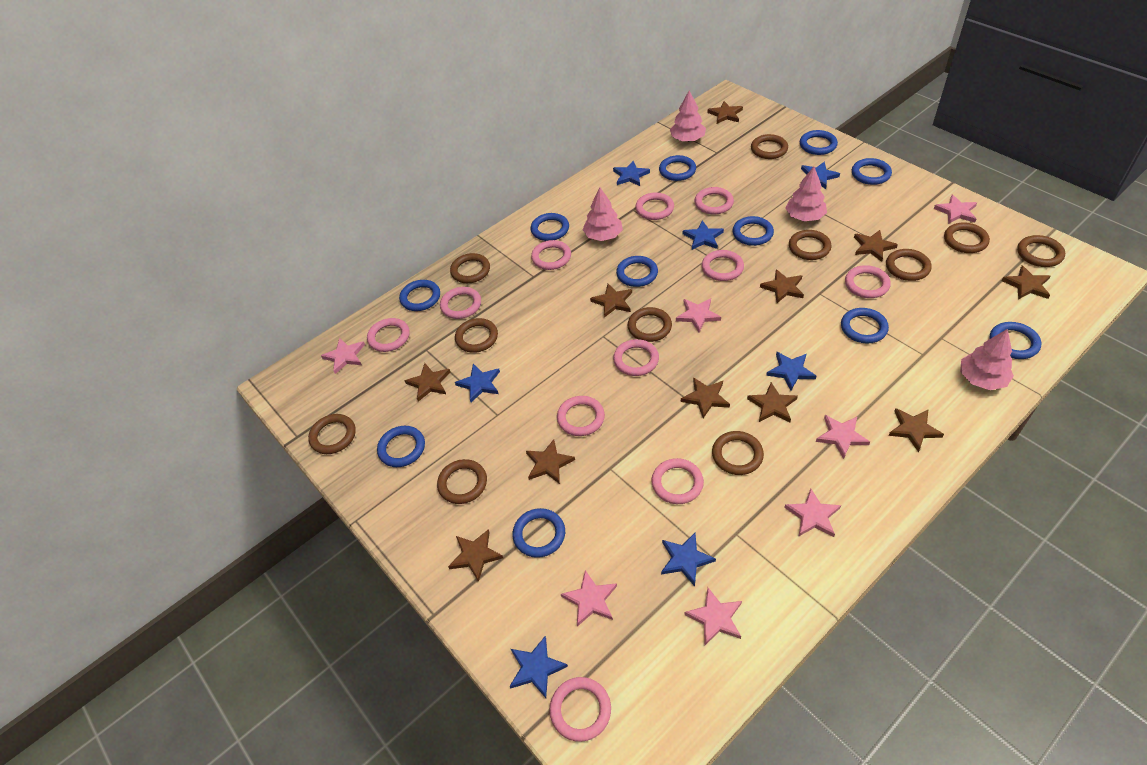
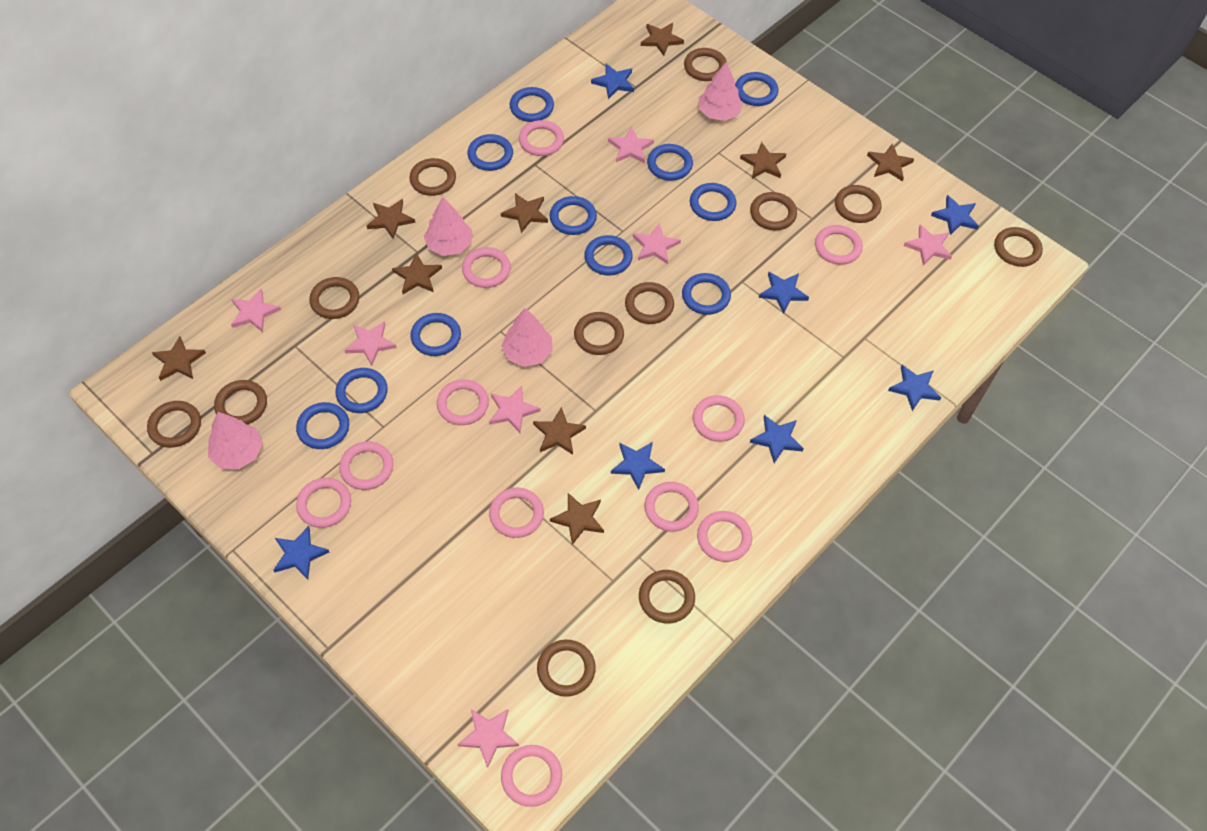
brown ring: 11 -> 12
brown star: 11 -> 9

